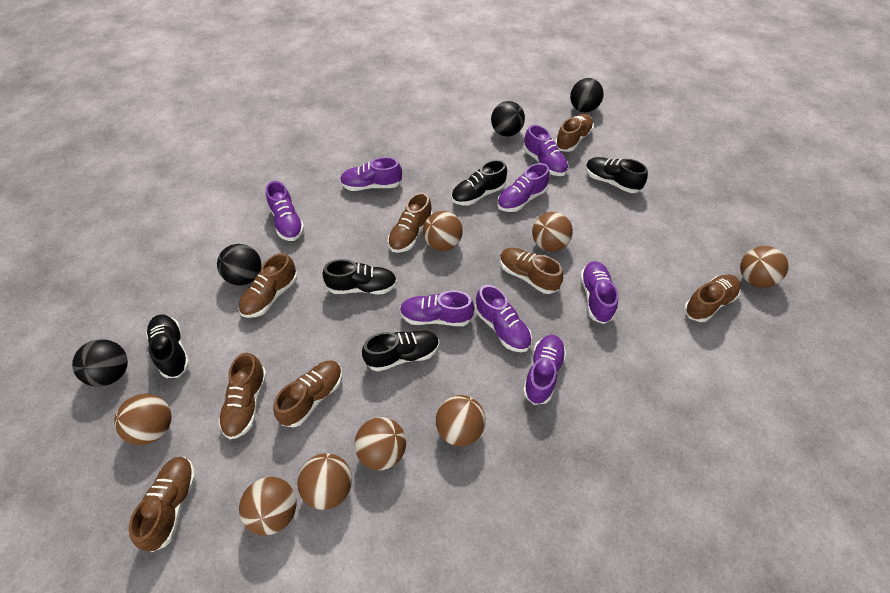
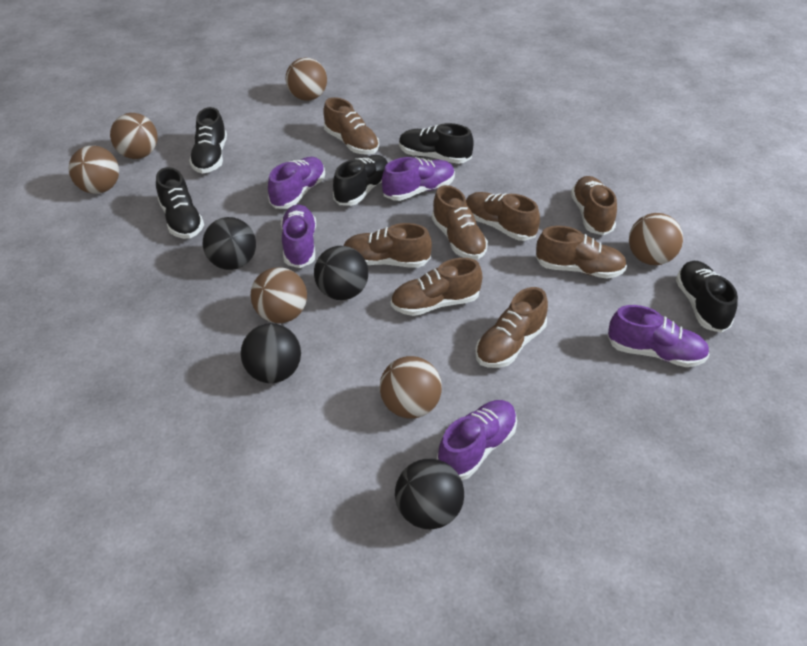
brown ball: 8 -> 6
purple shoe: 8 -> 5

